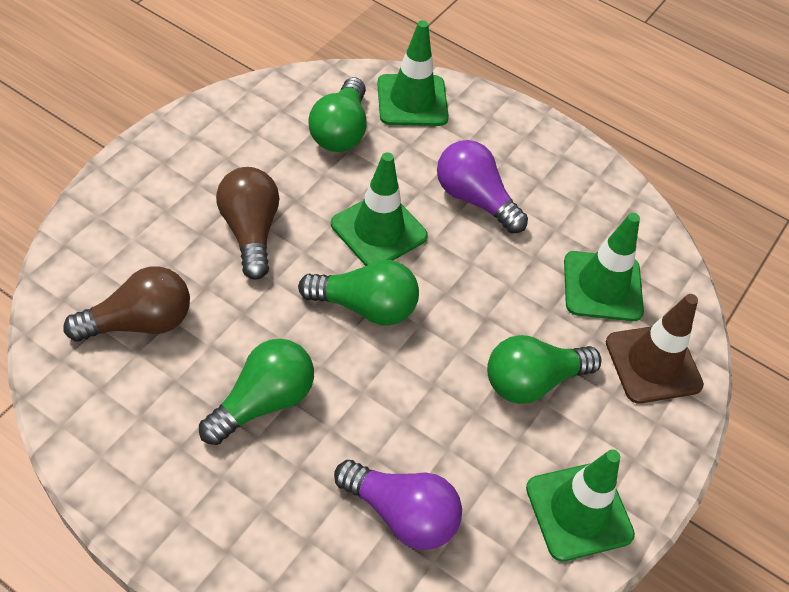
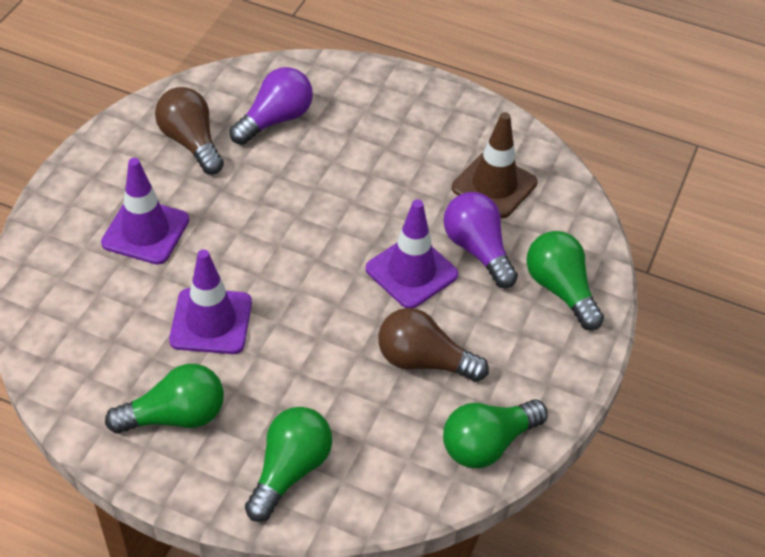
green traffic cone: 4 -> 0
purple traffic cone: 0 -> 3

